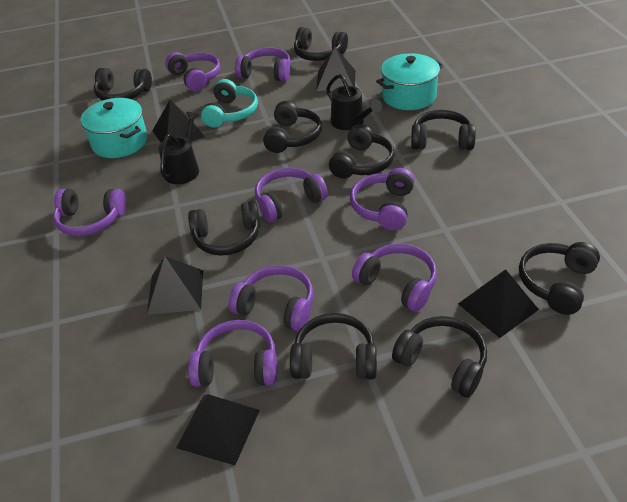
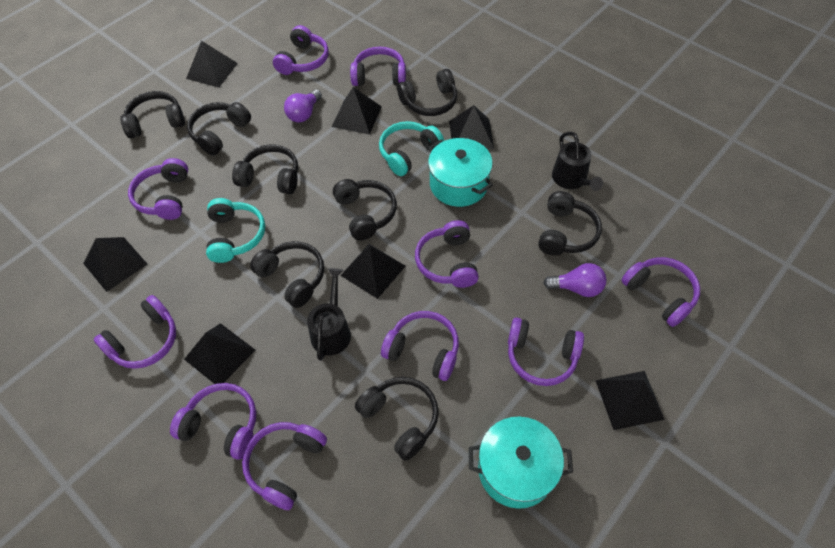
black headphones: 9 -> 8
black pyramid: 5 -> 7
purple headphones: 8 -> 10
purple light bulb: 0 -> 2
turquoise headphones: 1 -> 2

